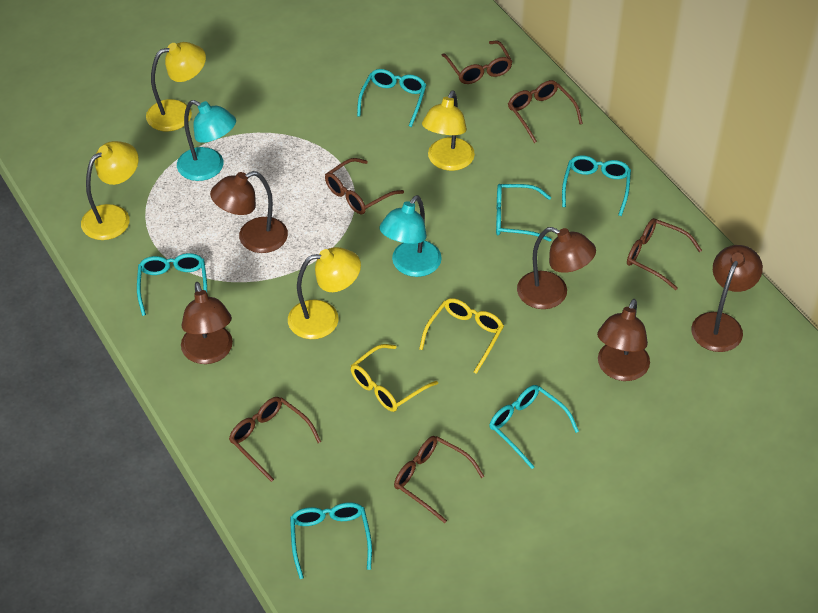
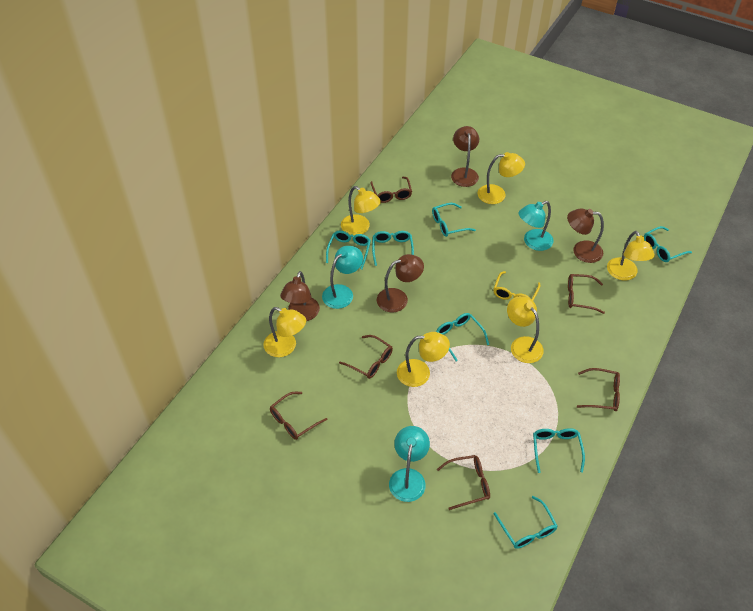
brown lamp: 5 -> 4
turquoise glasses: 6 -> 7
turquoise lamp: 2 -> 3
yellow glasses: 2 -> 1
yellow lamp: 4 -> 6

